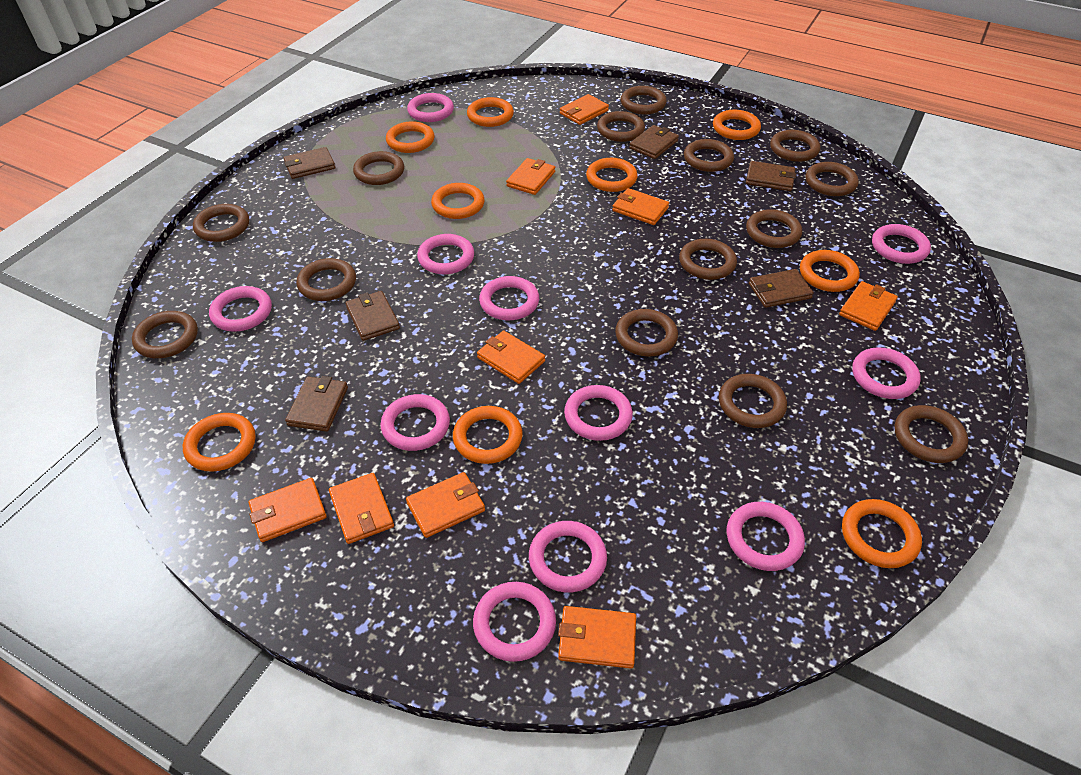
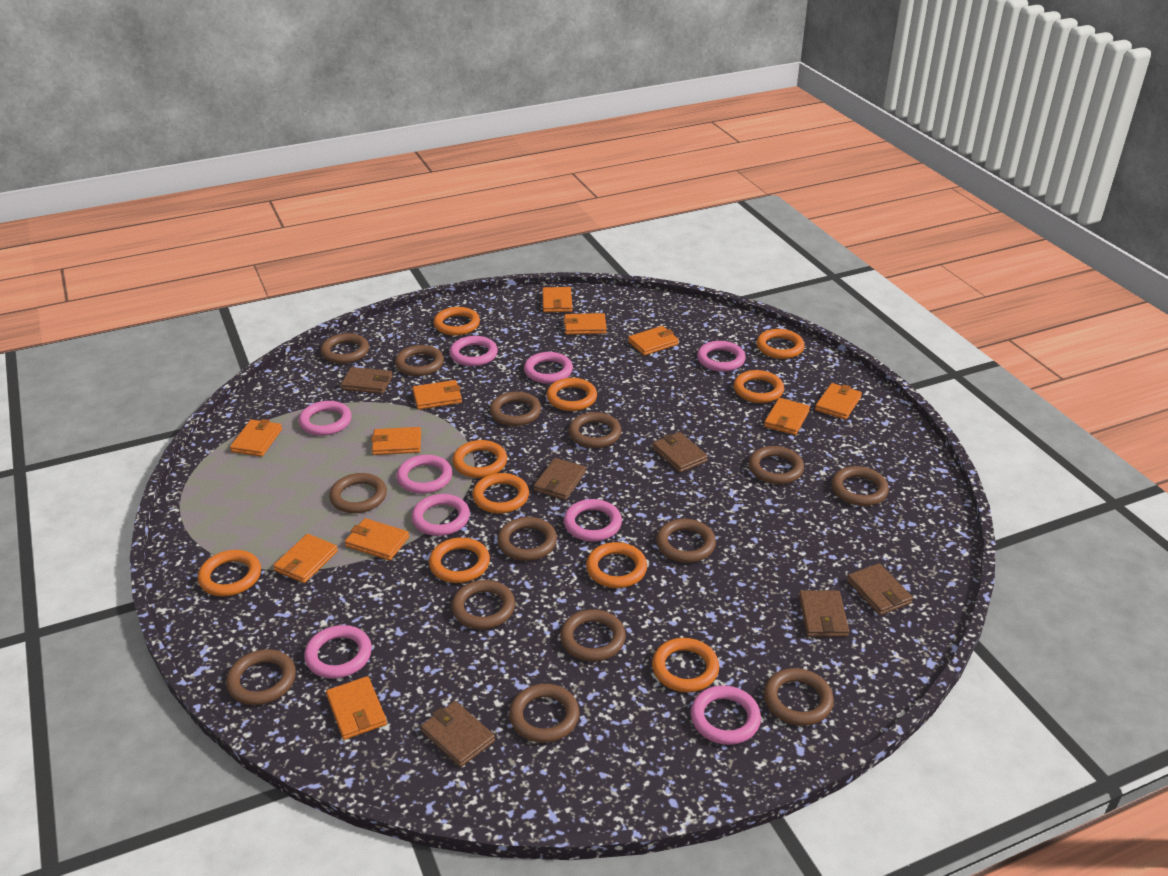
orange ring: 9 -> 10
orange wallet: 9 -> 11
pink ring: 11 -> 9

